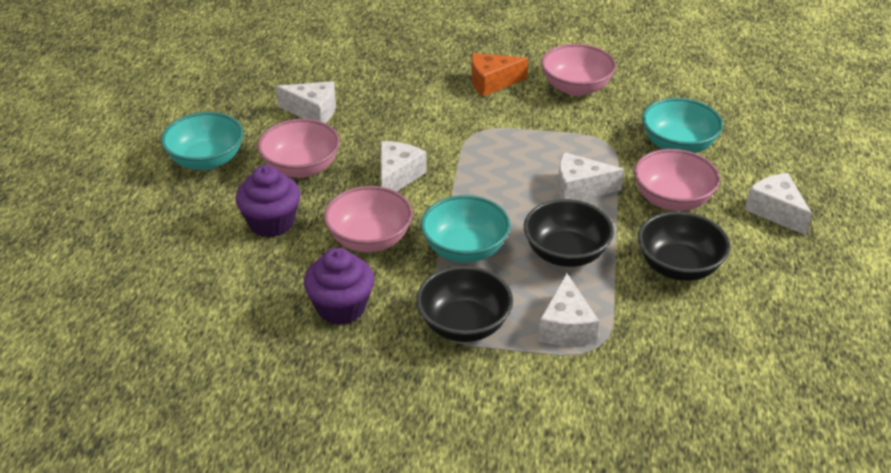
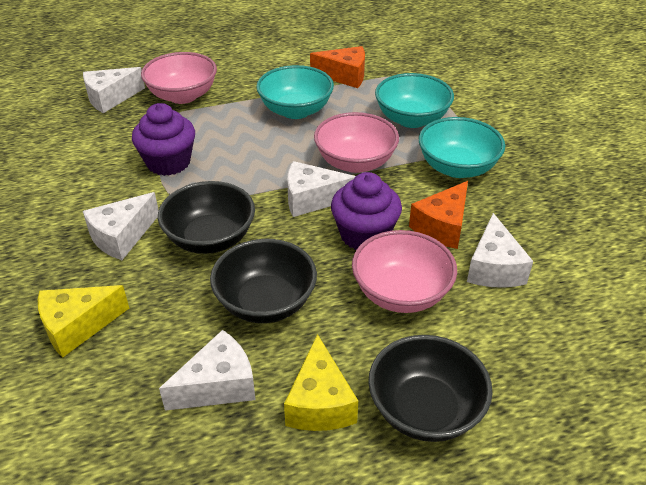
orange cheese: 1 -> 2
pink bowl: 4 -> 3
yellow cheese: 0 -> 2

